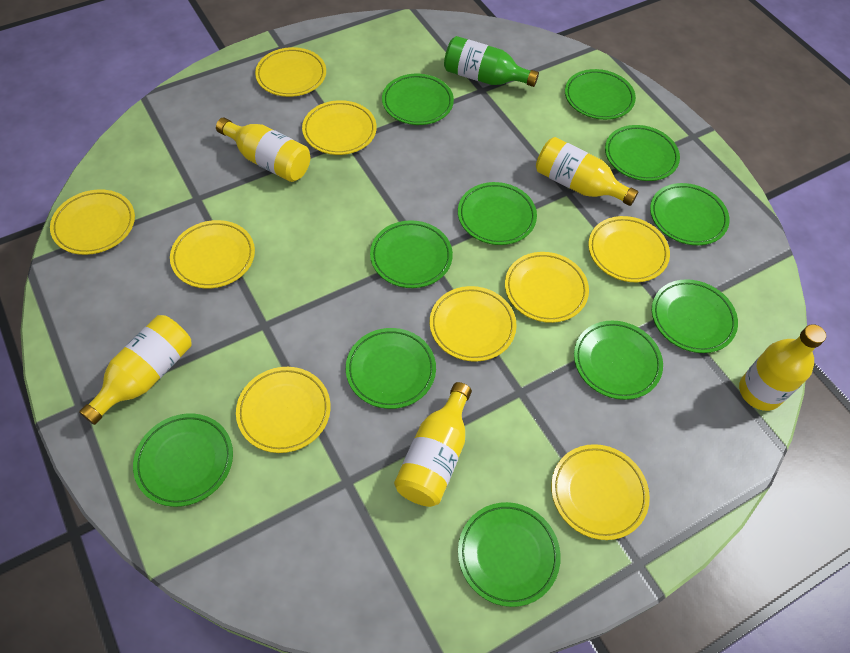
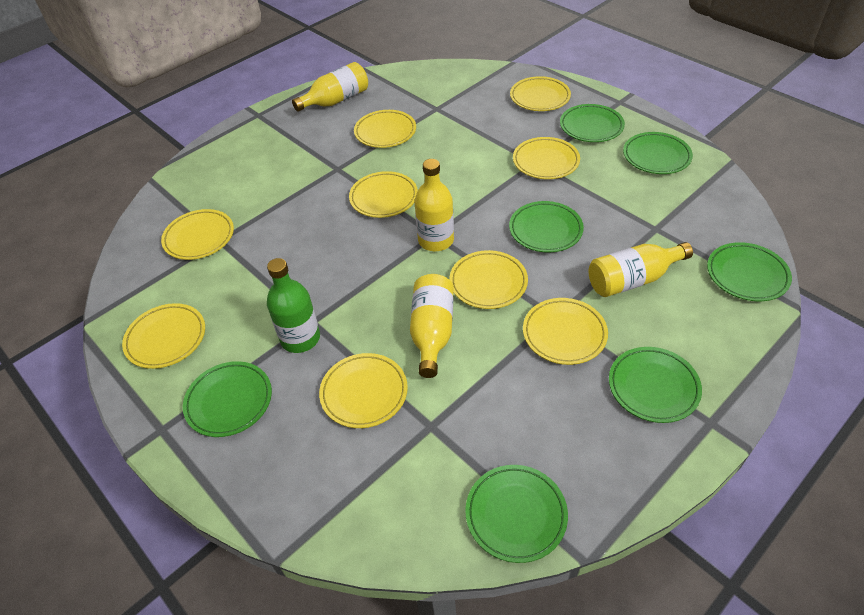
green plate: 11 -> 7
yellow bottle: 5 -> 4

